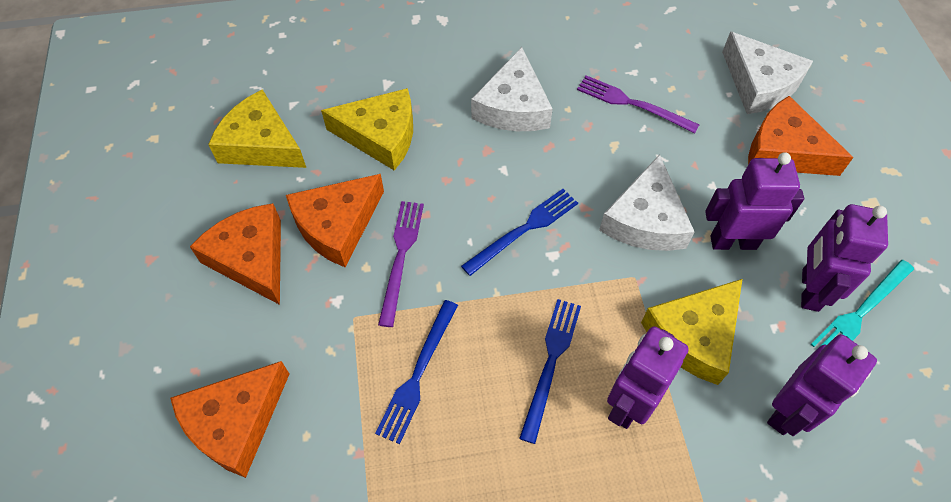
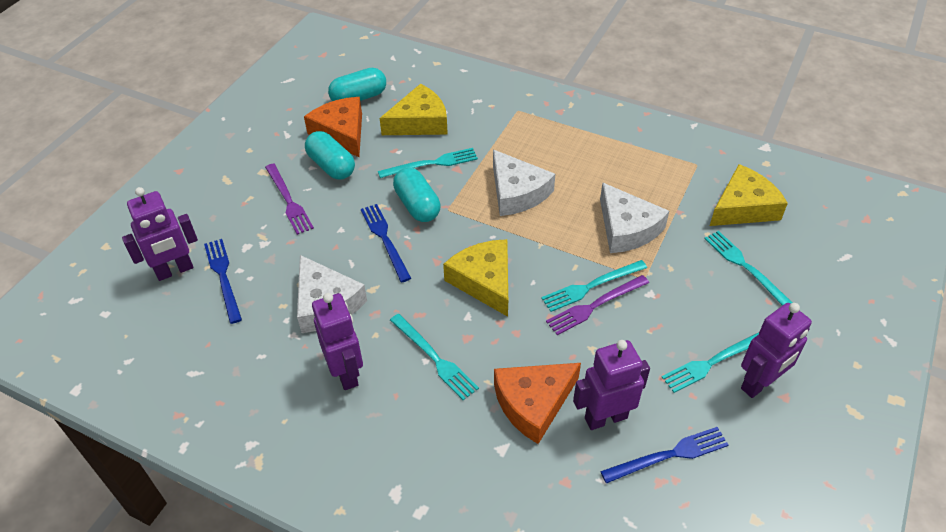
orange cheese: 4 -> 2
turquoise capsule: 0 -> 3
turquoise fork: 1 -> 5

